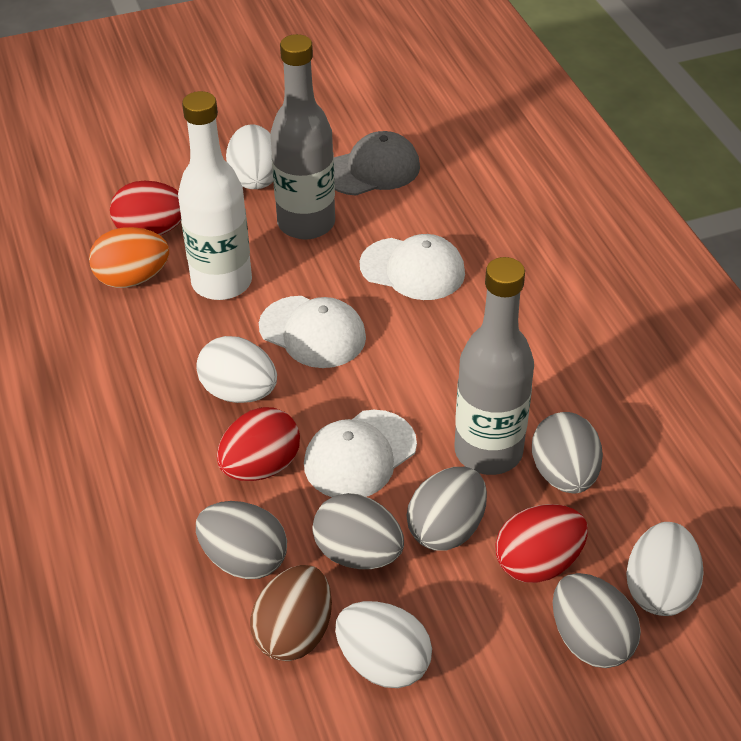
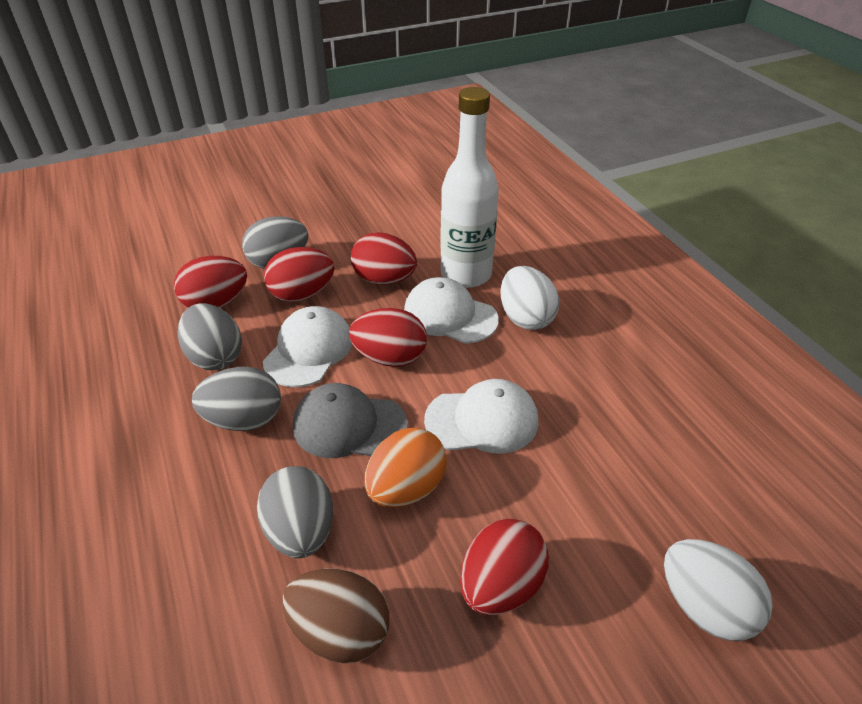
grey bottle: 2 -> 0
grey egg: 5 -> 4
red egg: 3 -> 5
white egg: 4 -> 2

